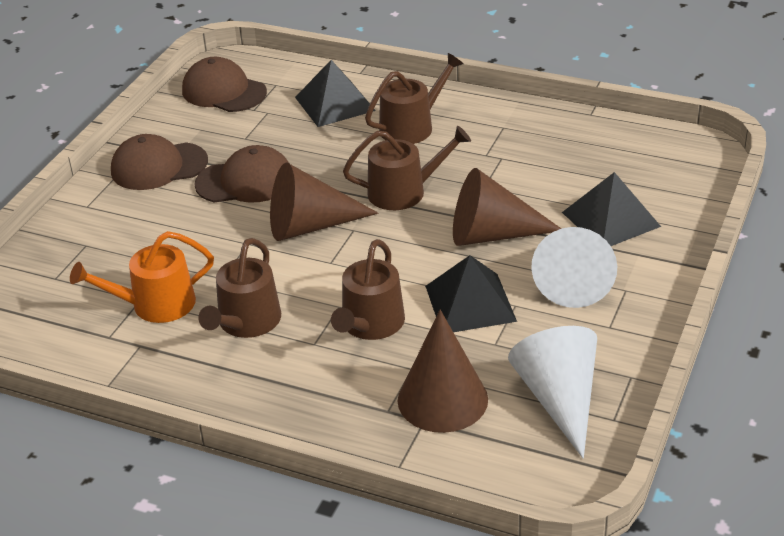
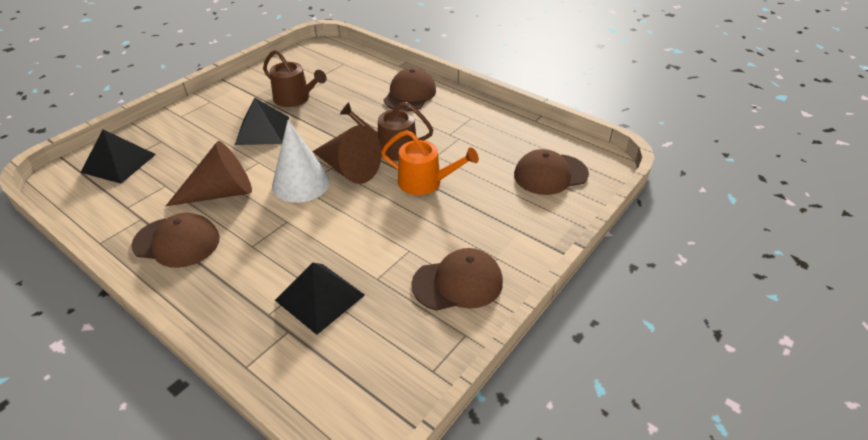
brown cap: 3 -> 4
brown cone: 3 -> 2
brown watering can: 4 -> 2
white cone: 2 -> 1

